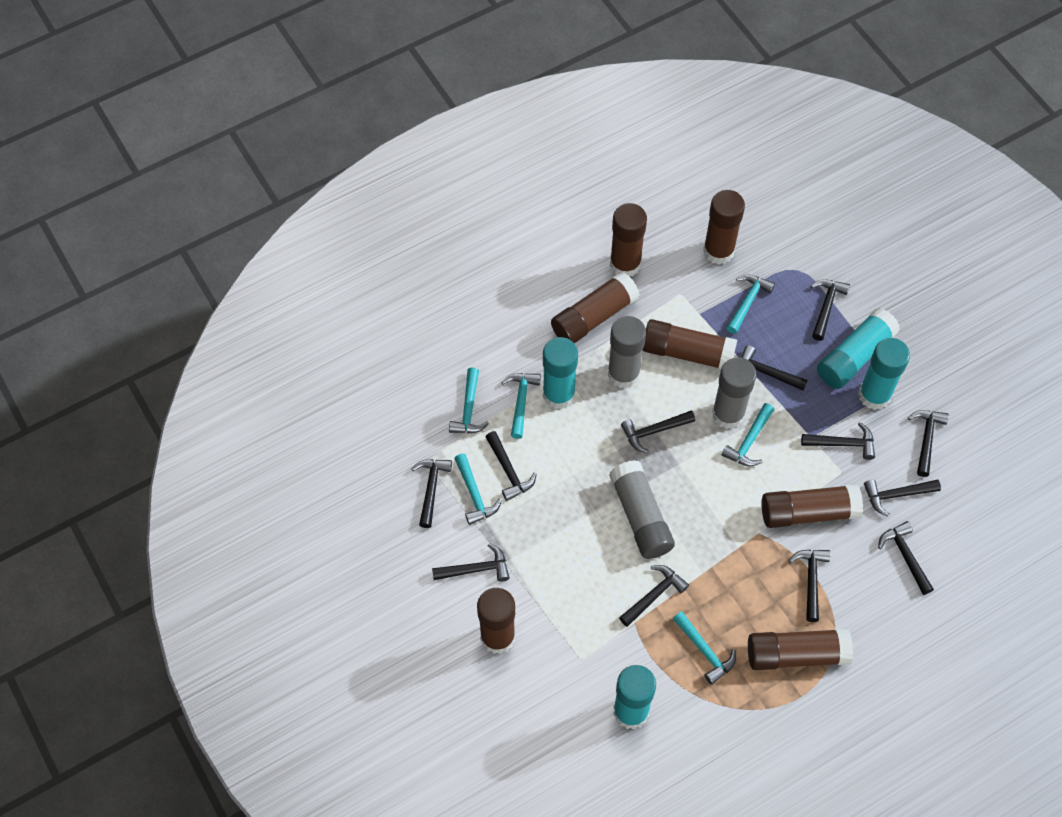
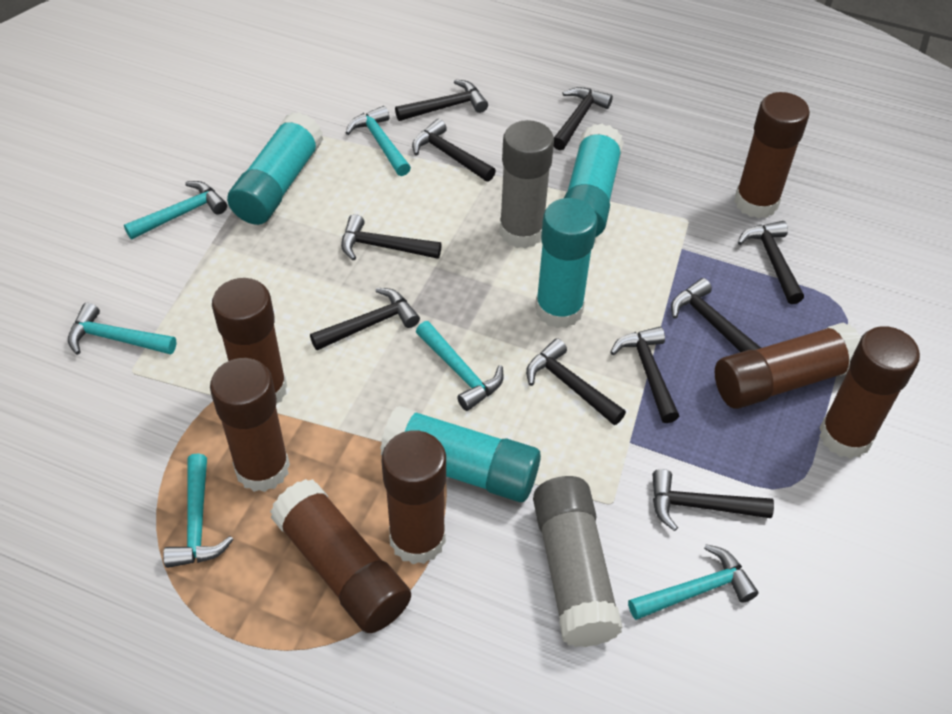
black hammer: 12 -> 10
grey glue stick: 3 -> 2

